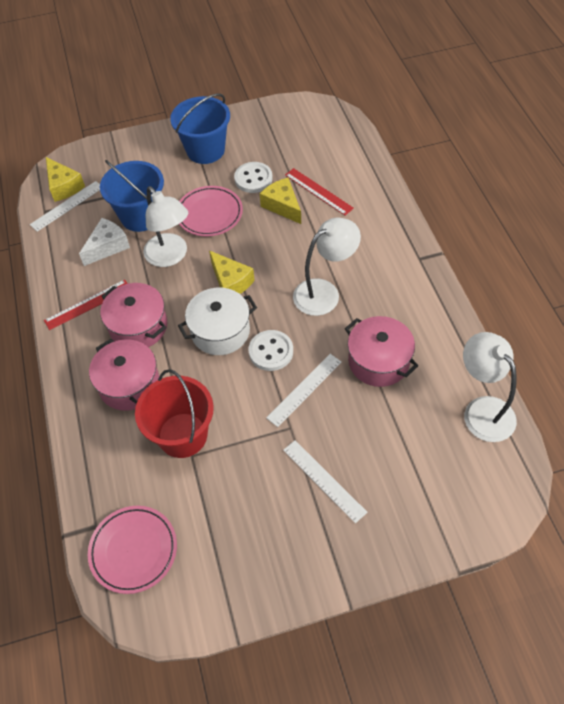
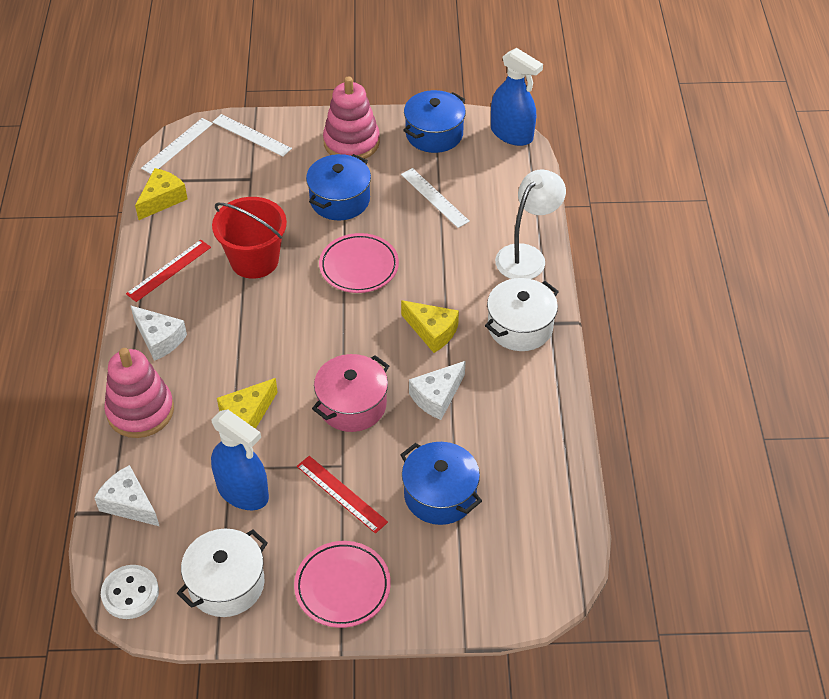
blue bucket: 2 -> 0
blue pot: 0 -> 3
blue spray bottle: 0 -> 2
pink pot: 3 -> 1
pink stacking toy: 0 -> 2
white button: 2 -> 1
white cheese: 1 -> 3
white lamp: 3 -> 1
white pot: 1 -> 2

